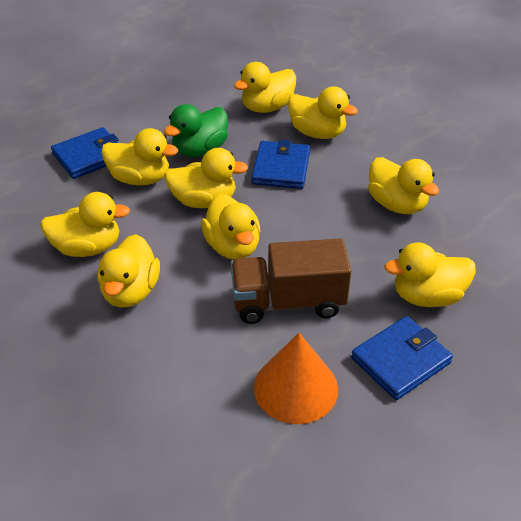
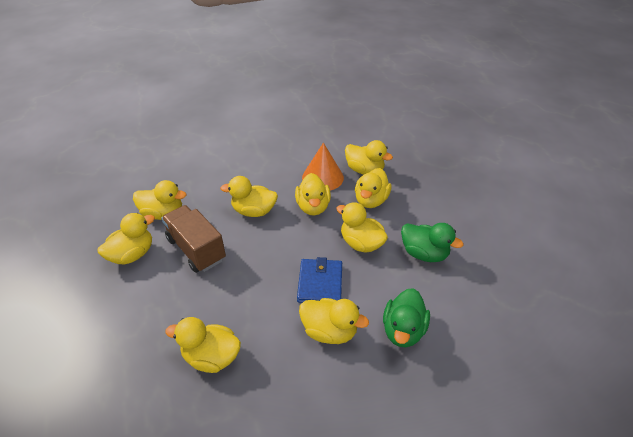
blue wallet: 3 -> 1
green duck: 1 -> 2

